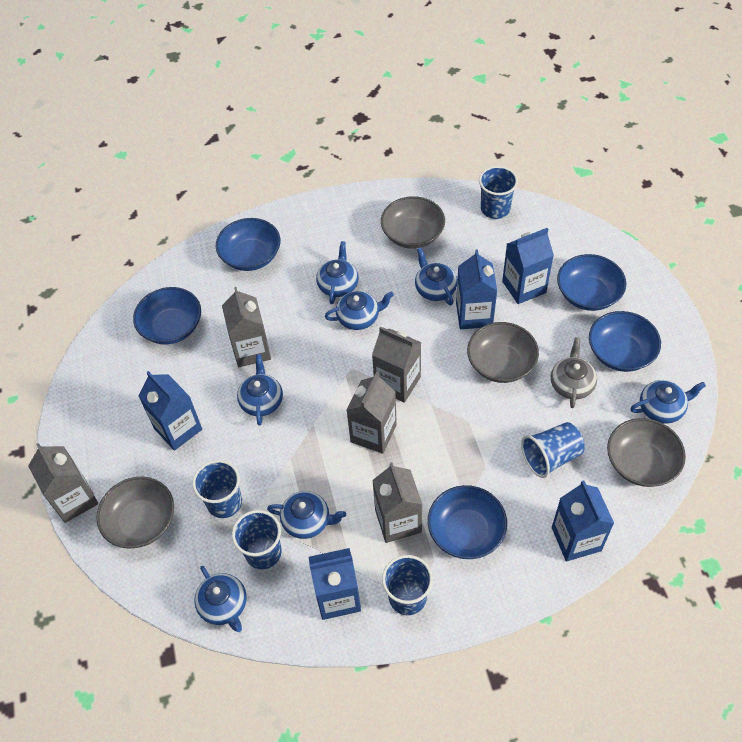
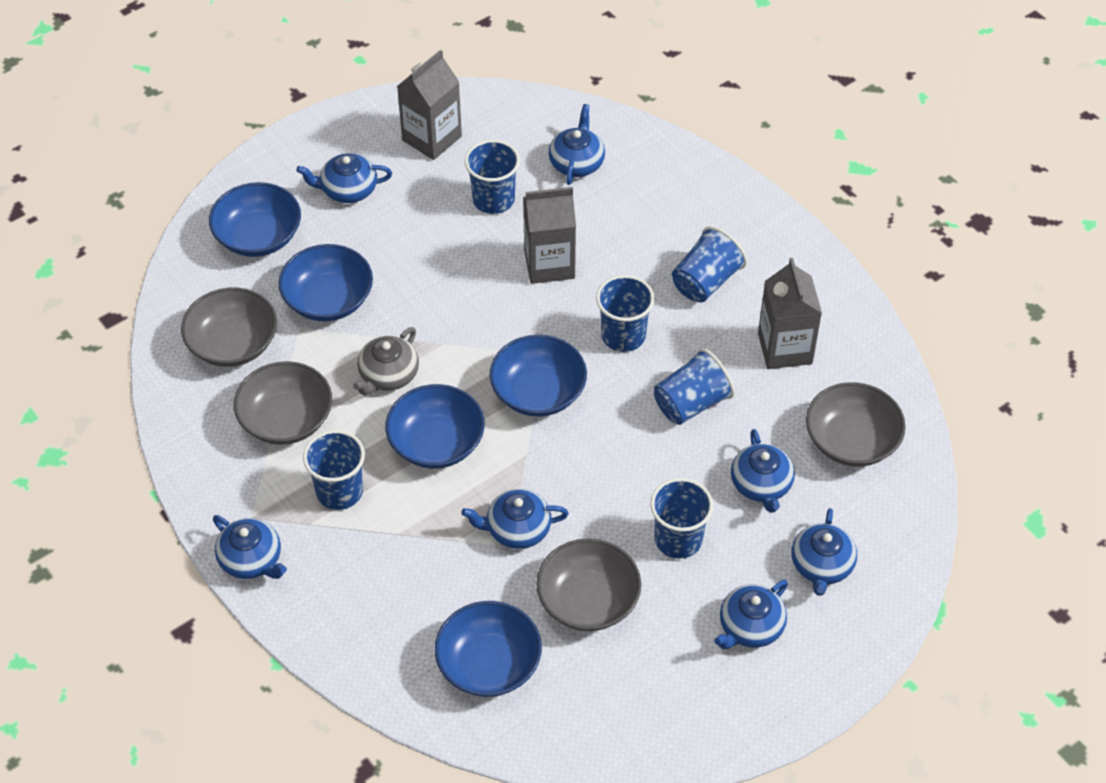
blue carton: 5 -> 0
blue cup: 5 -> 6
grey carton: 5 -> 3

